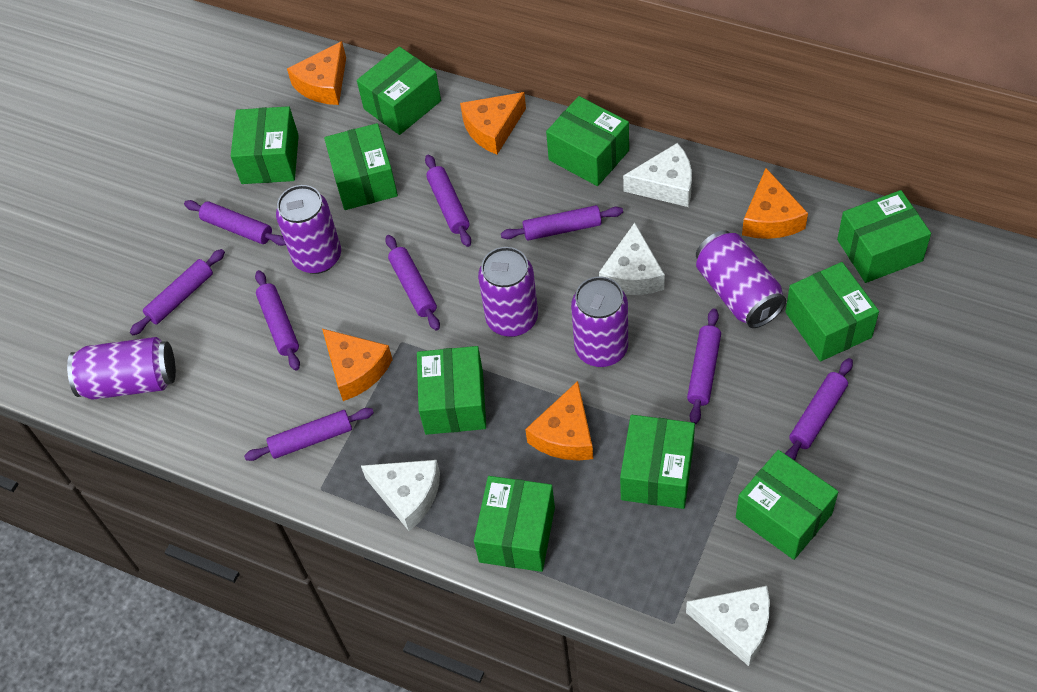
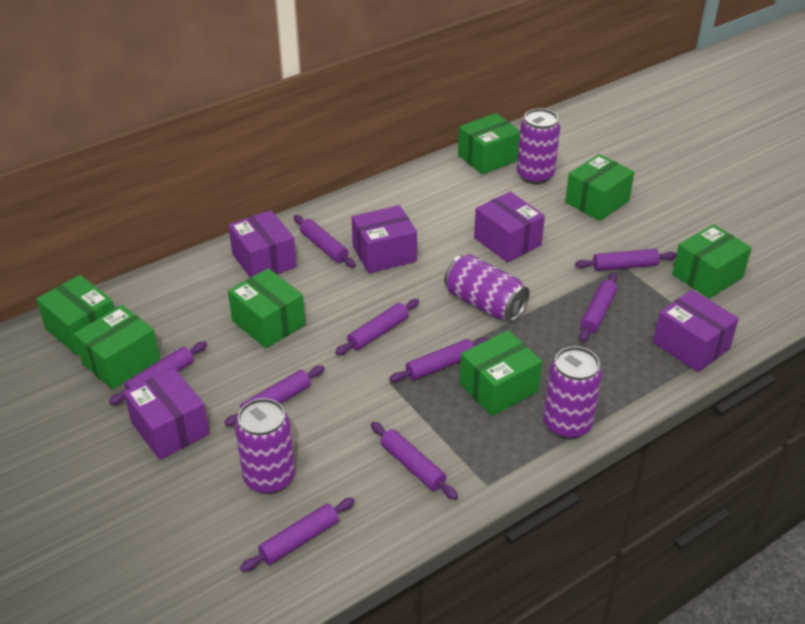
green box: 10 -> 7
orange cheese: 5 -> 0
purple box: 0 -> 5
purple can: 5 -> 4
white cheese: 4 -> 0

